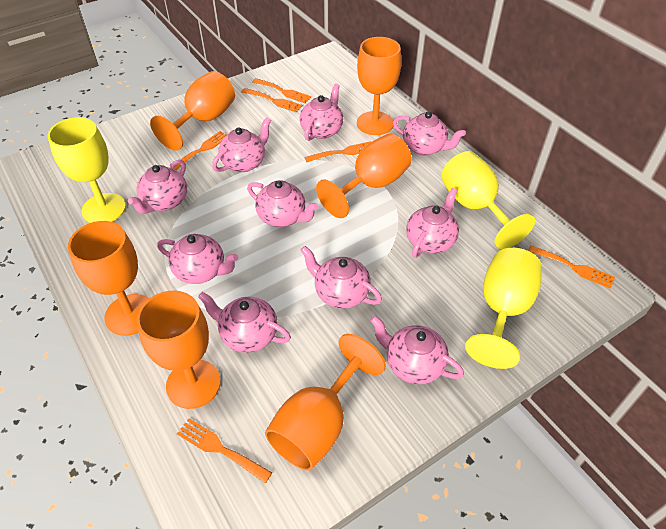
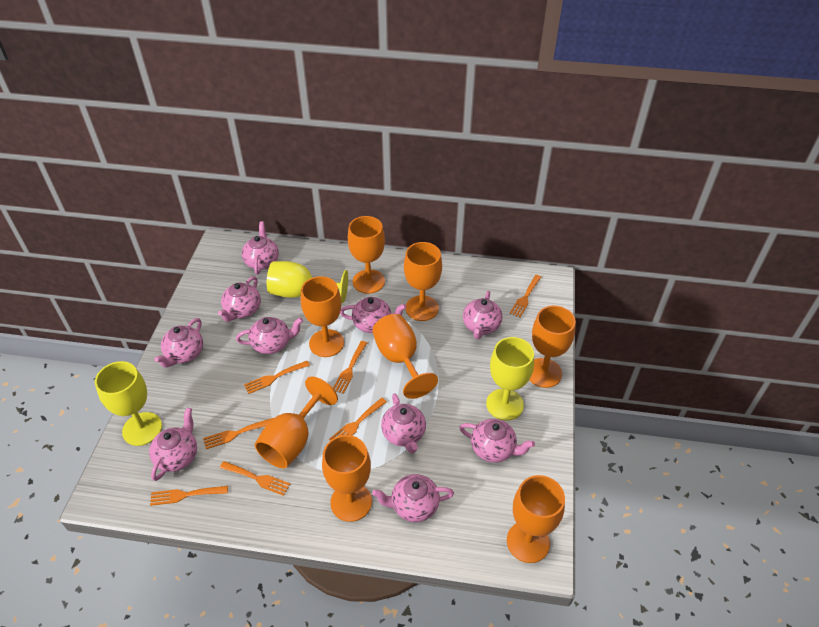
orange fork: 6 -> 7
orange goblet: 6 -> 8

